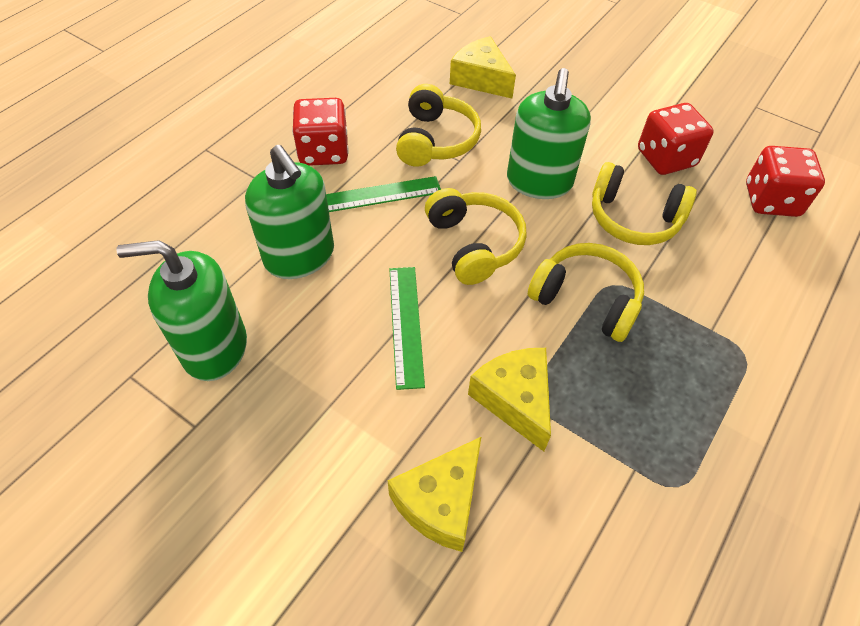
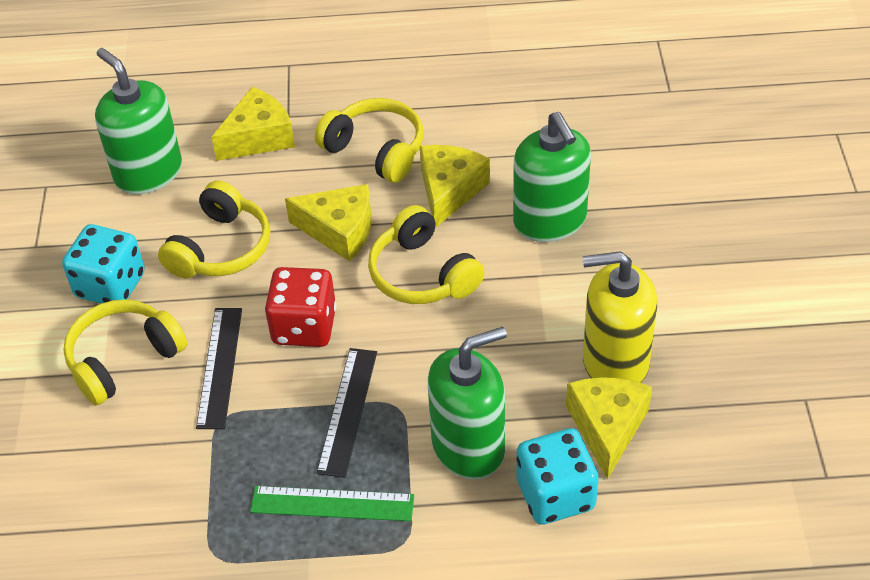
black ruler: 0 -> 2
green ruler: 2 -> 1
red dice: 3 -> 1
turquoise dice: 0 -> 2
yellow cheese: 3 -> 4
yellow soap dispenser: 0 -> 1

